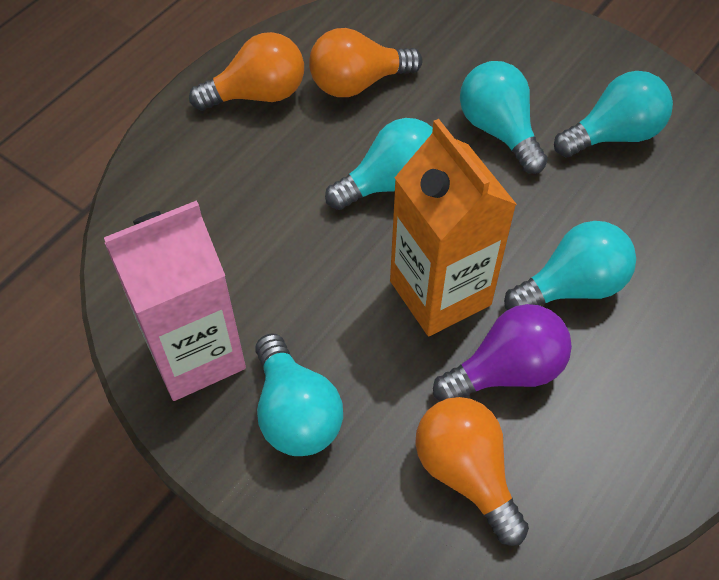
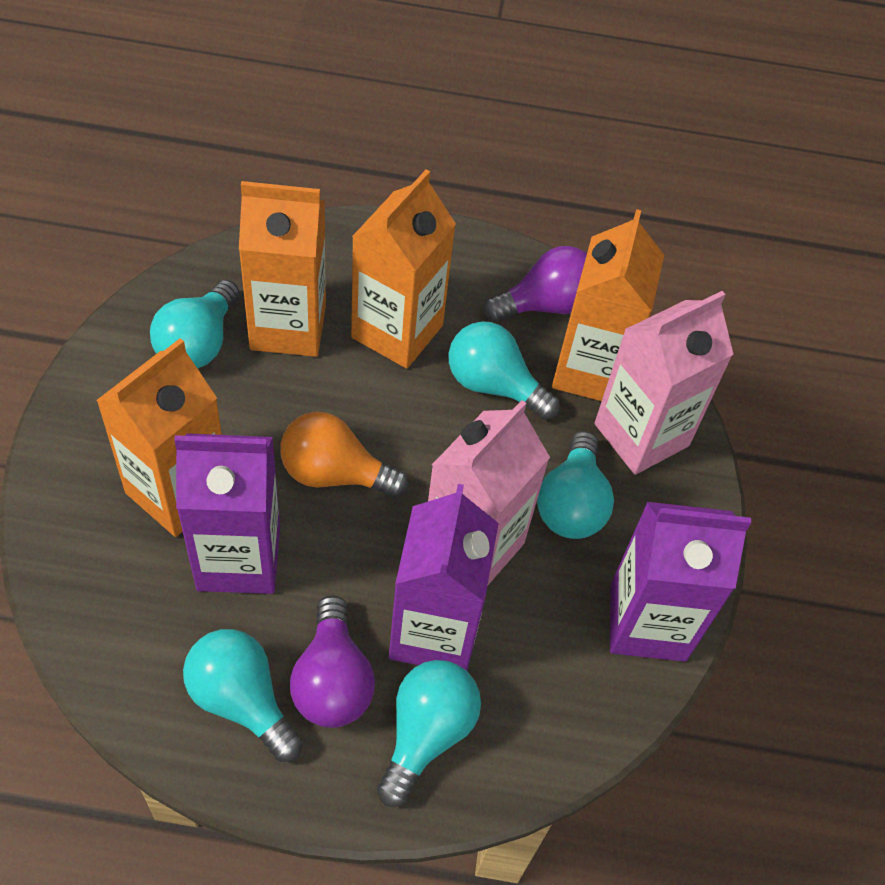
orange carton: 1 -> 4
orange light bulb: 3 -> 1
pink carton: 1 -> 2
purple carton: 0 -> 3
purple light bulb: 1 -> 2

